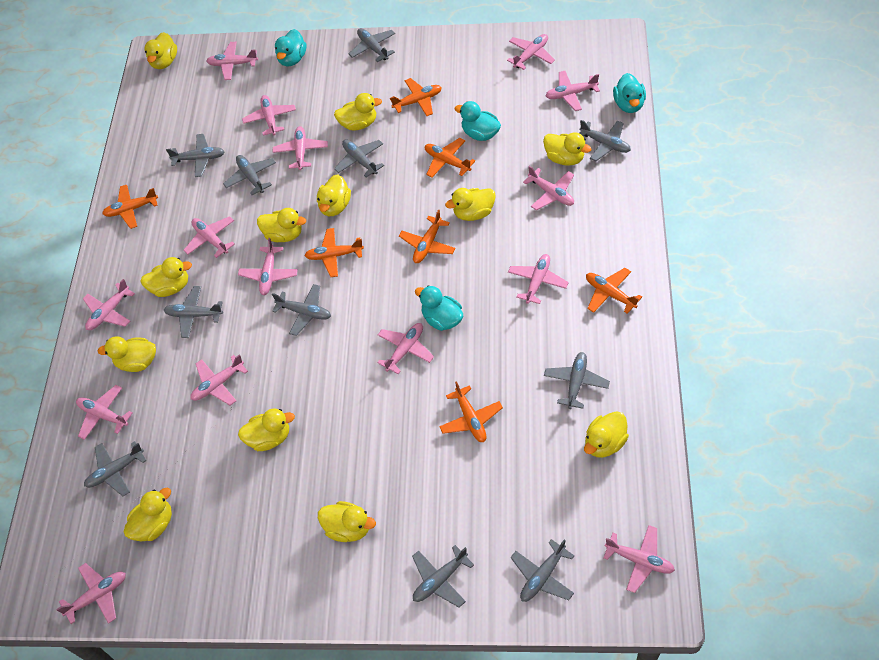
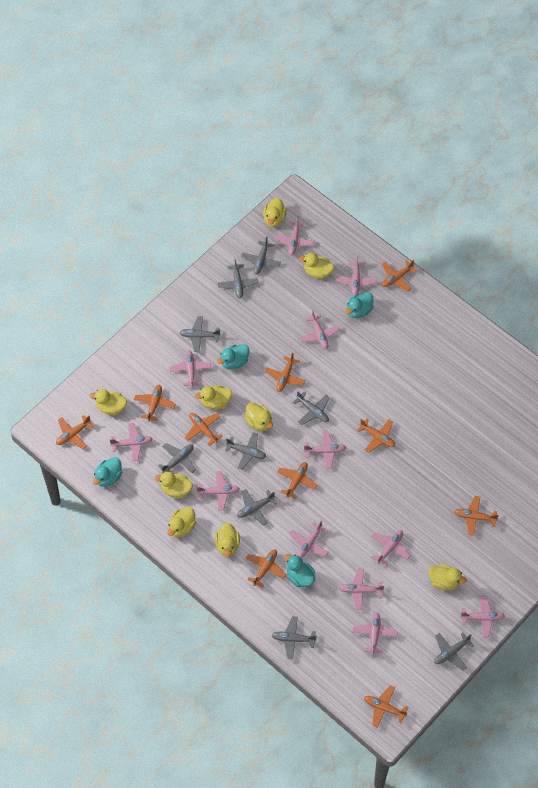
grey plane: 11 -> 9
orange plane: 7 -> 10
pink plane: 15 -> 12
yellow duck: 12 -> 9

